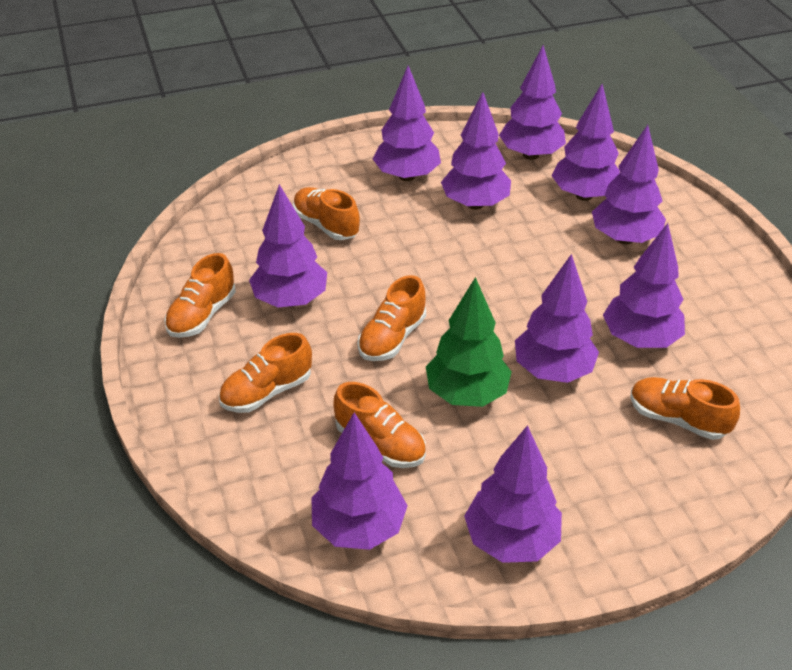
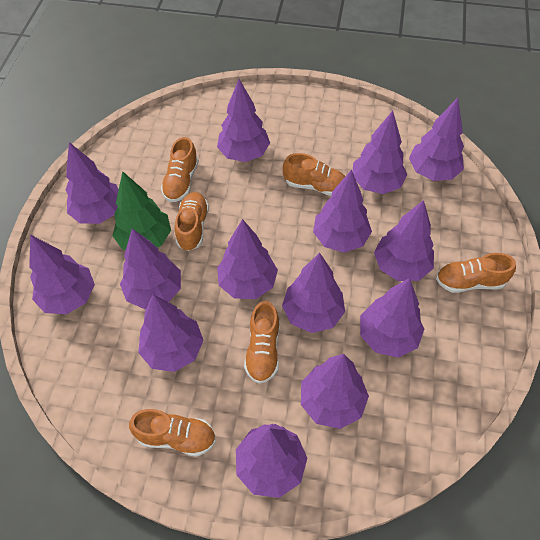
purple tree: 10 -> 14

